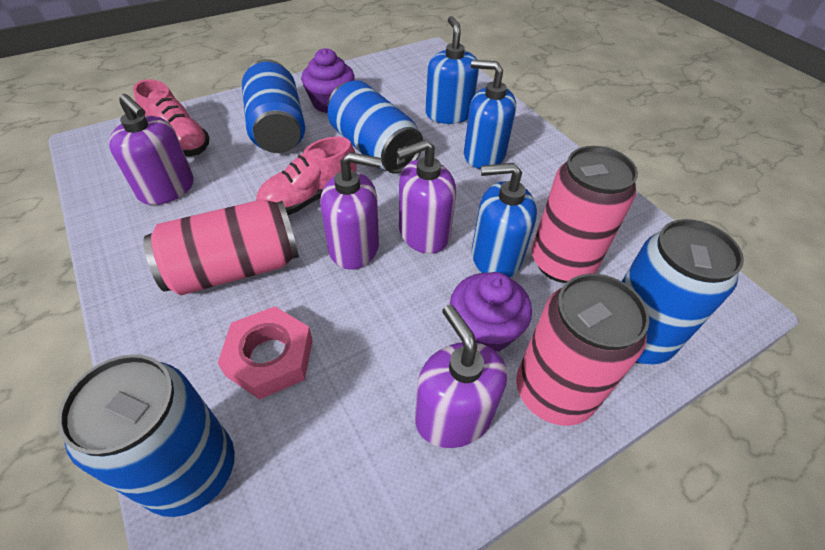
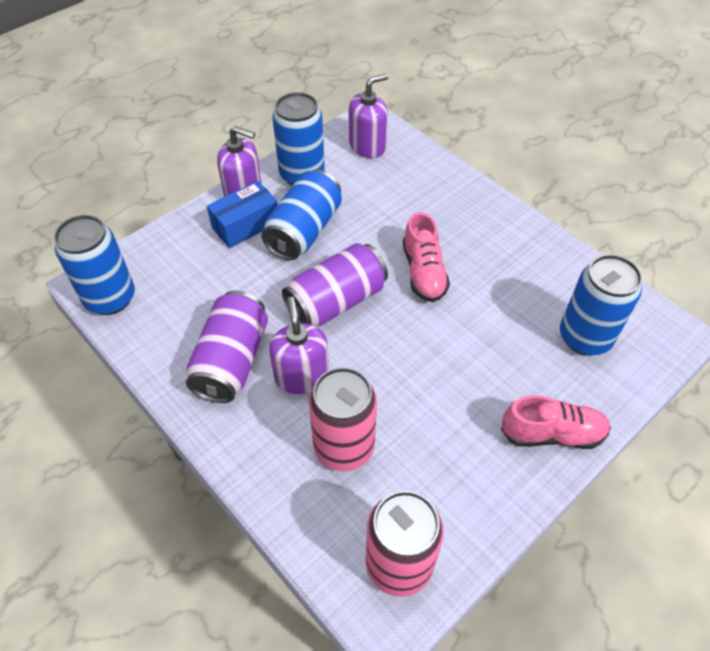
blue box: 0 -> 1
blue soap dispenser: 3 -> 0
pink can: 3 -> 2
pink nut: 1 -> 0
purple can: 0 -> 2
purple cupcake: 2 -> 0
purple soap dispenser: 4 -> 3

